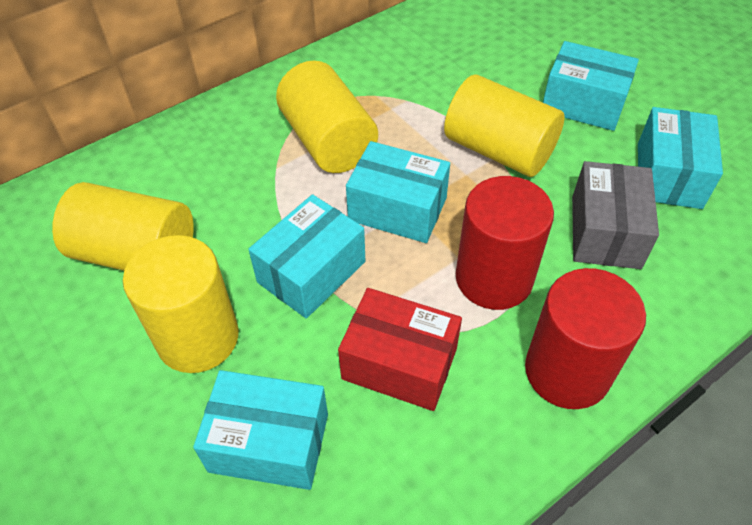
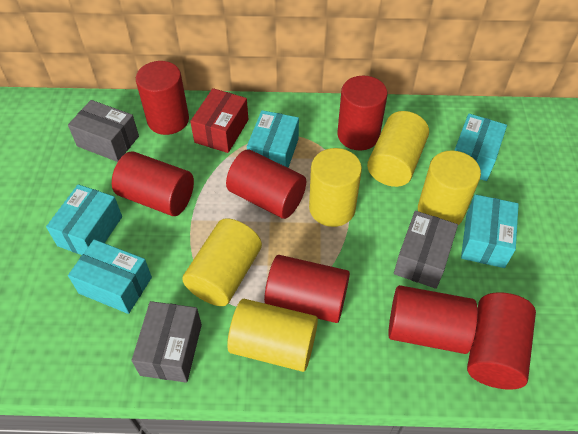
grey box: 1 -> 3
red cylinder: 2 -> 7
yellow cylinder: 4 -> 5

